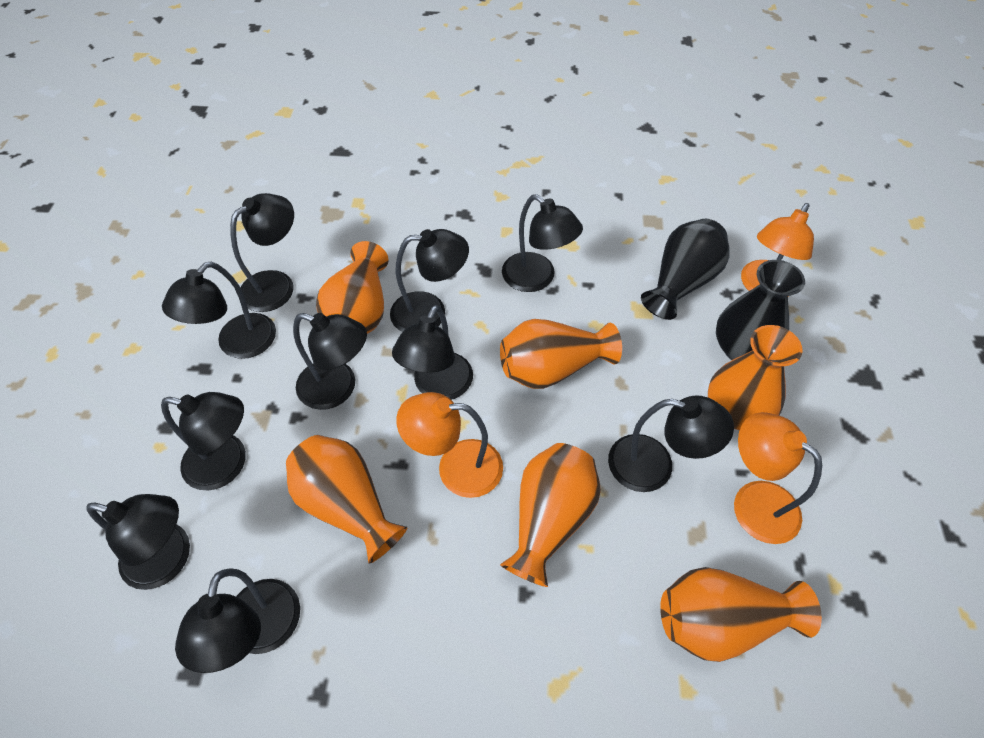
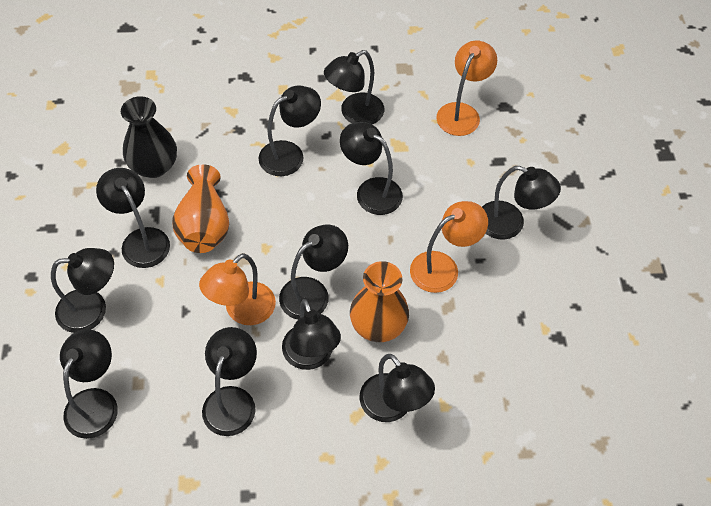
black lamp: 10 -> 11
black vase: 2 -> 1
orange vase: 6 -> 2

